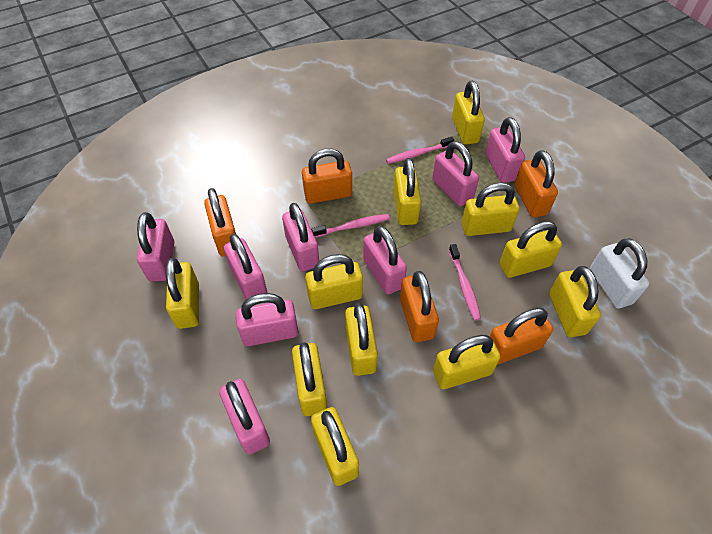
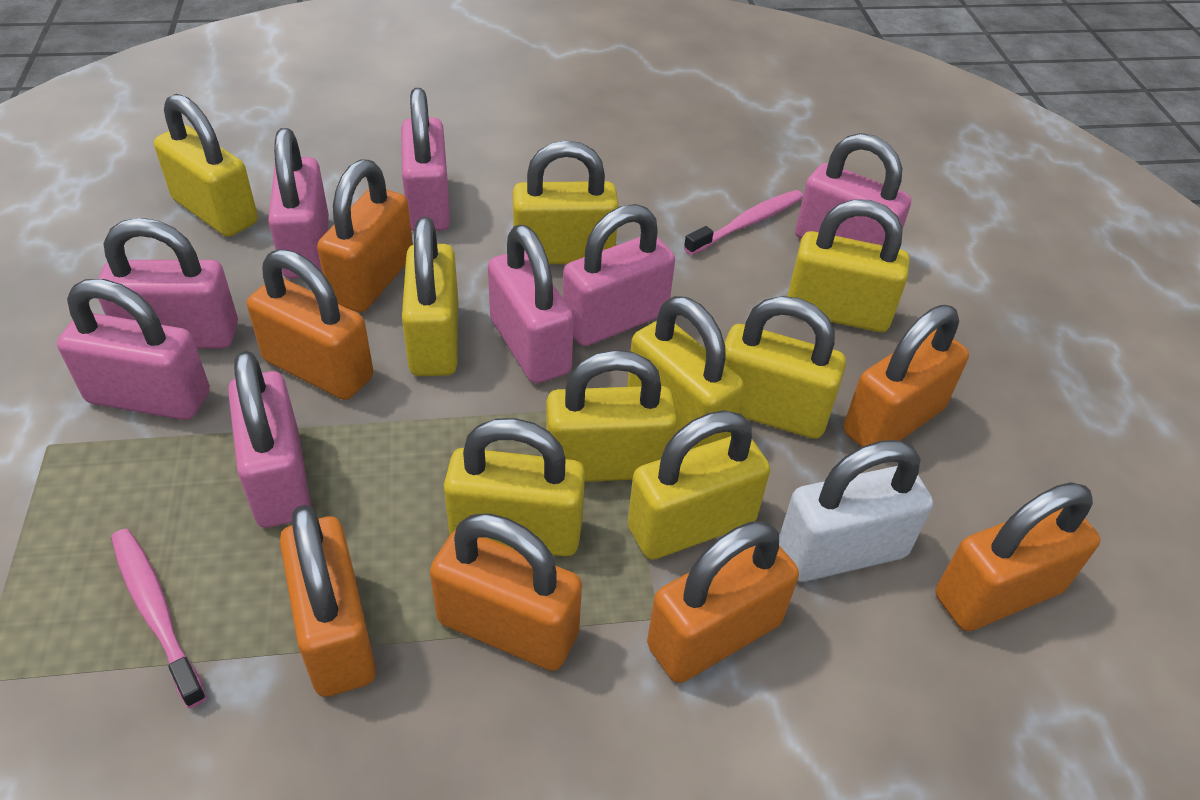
orange padlock: 5 -> 7
pink toothbrush: 3 -> 2
yellow padlock: 11 -> 9

